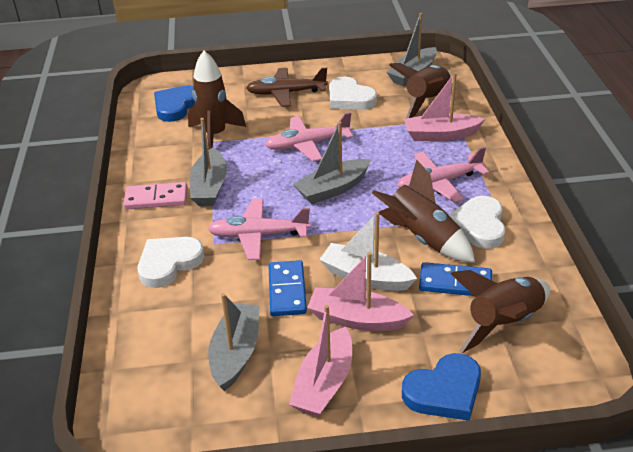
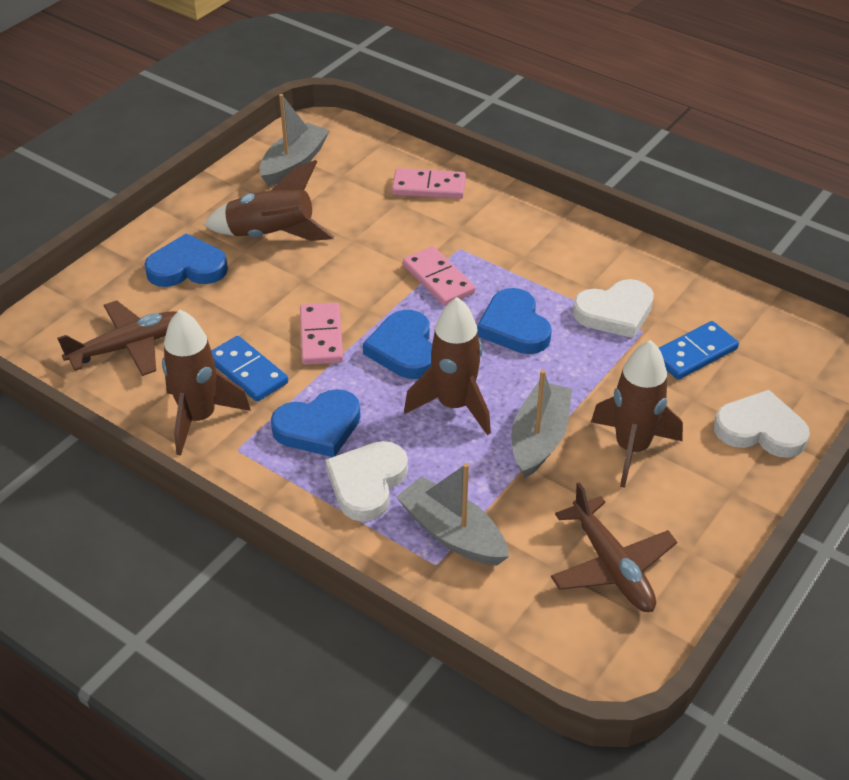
blue heart: 2 -> 4
brown plane: 1 -> 2
grey boat: 4 -> 3
pink boat: 3 -> 0
pink domino: 1 -> 3
pink plane: 3 -> 0
white boat: 1 -> 0

